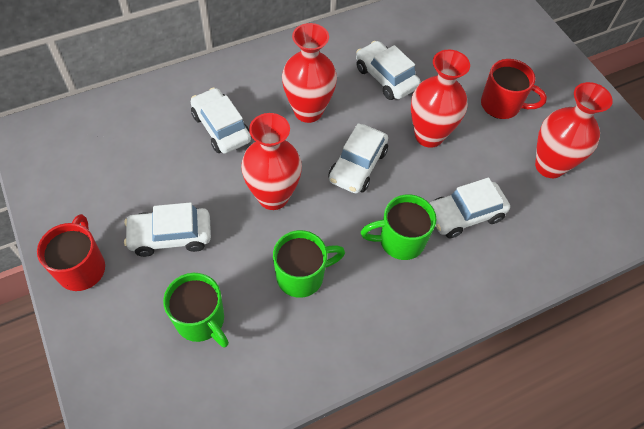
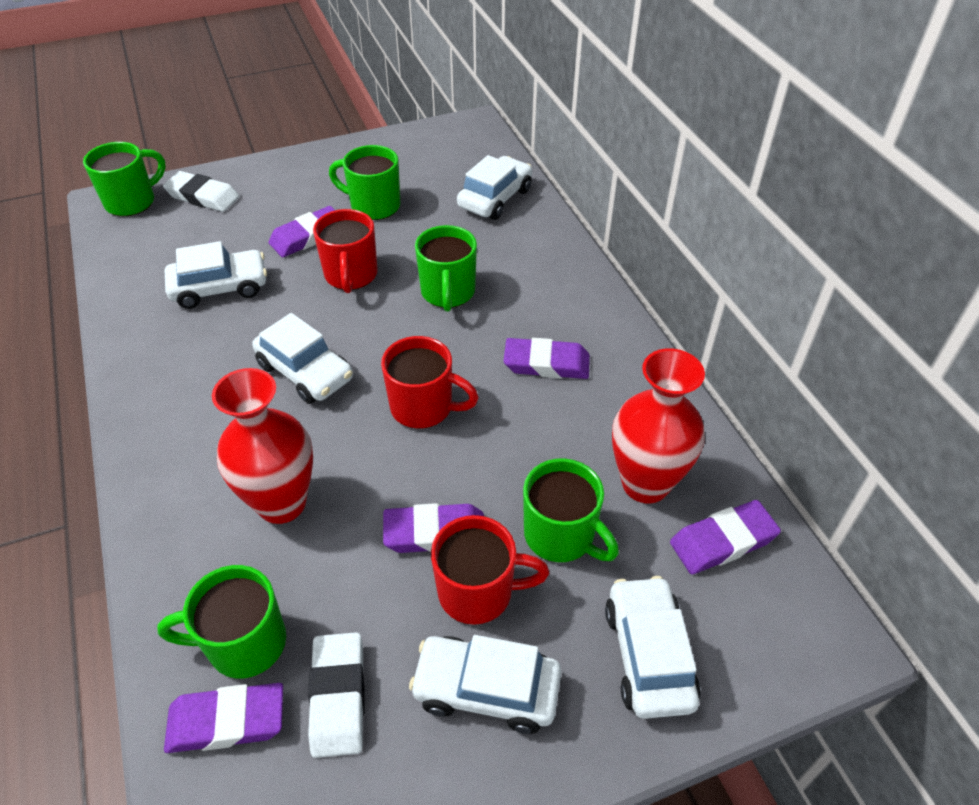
green mug: 3 -> 5
purple eraser: 0 -> 5
red mug: 2 -> 3
red vase: 4 -> 2
white eraser: 0 -> 2

